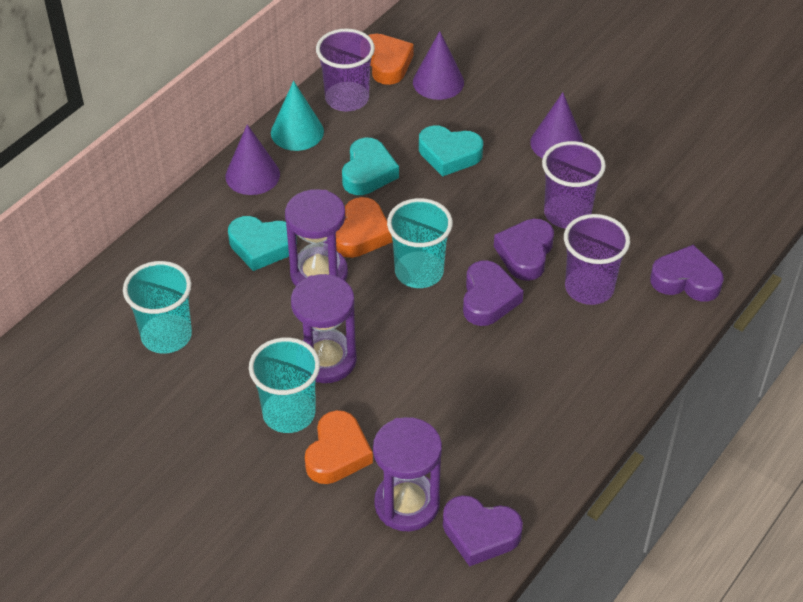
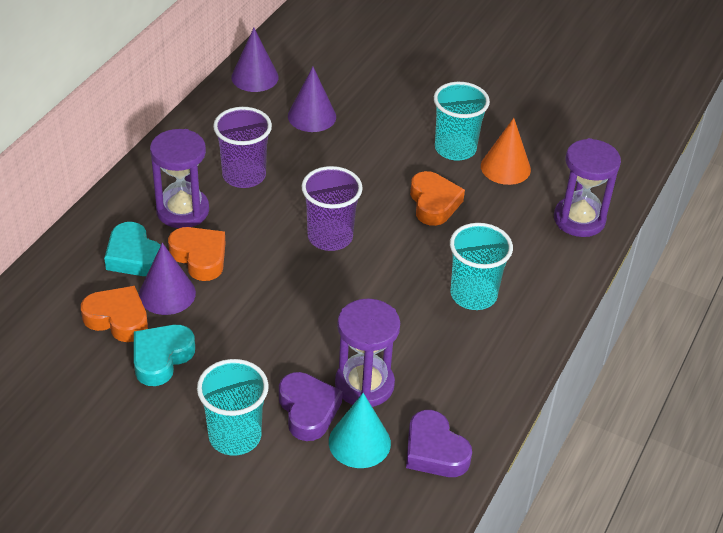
orange cone: 0 -> 1
purple cup: 3 -> 2
purple heart: 4 -> 2
turquoise heart: 3 -> 2

